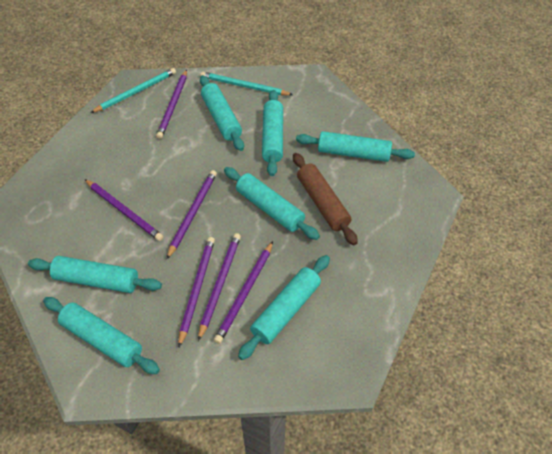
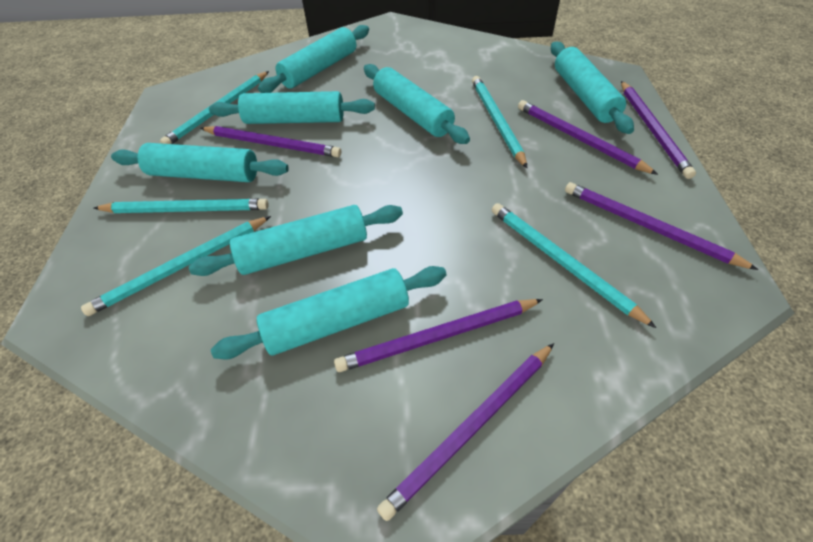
brown rolling pin: 1 -> 0
turquoise pencil: 2 -> 5

